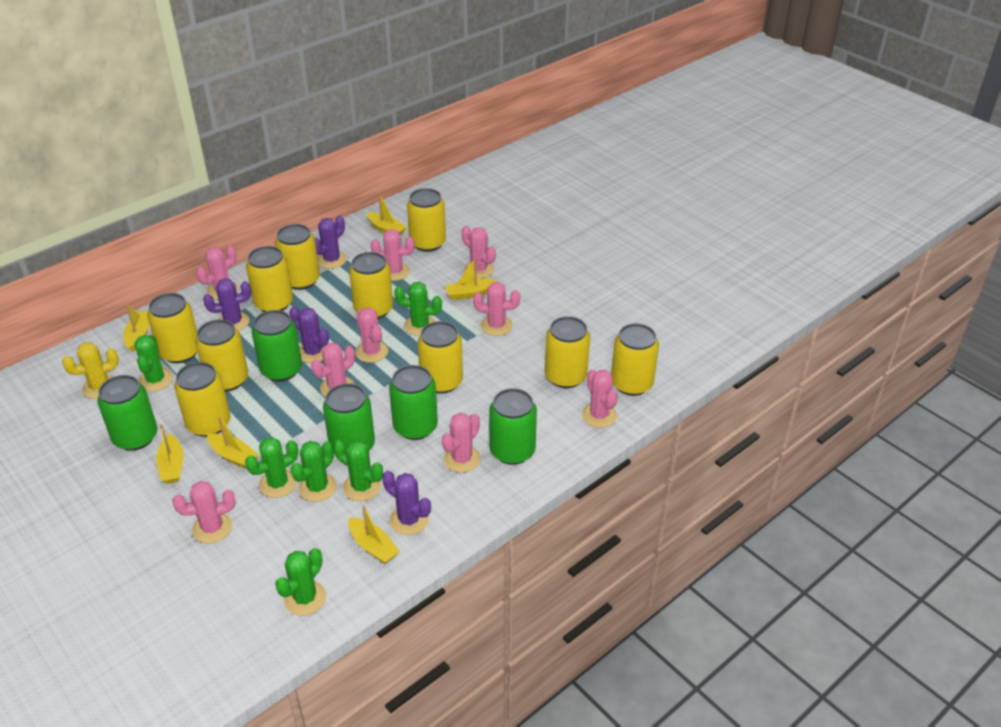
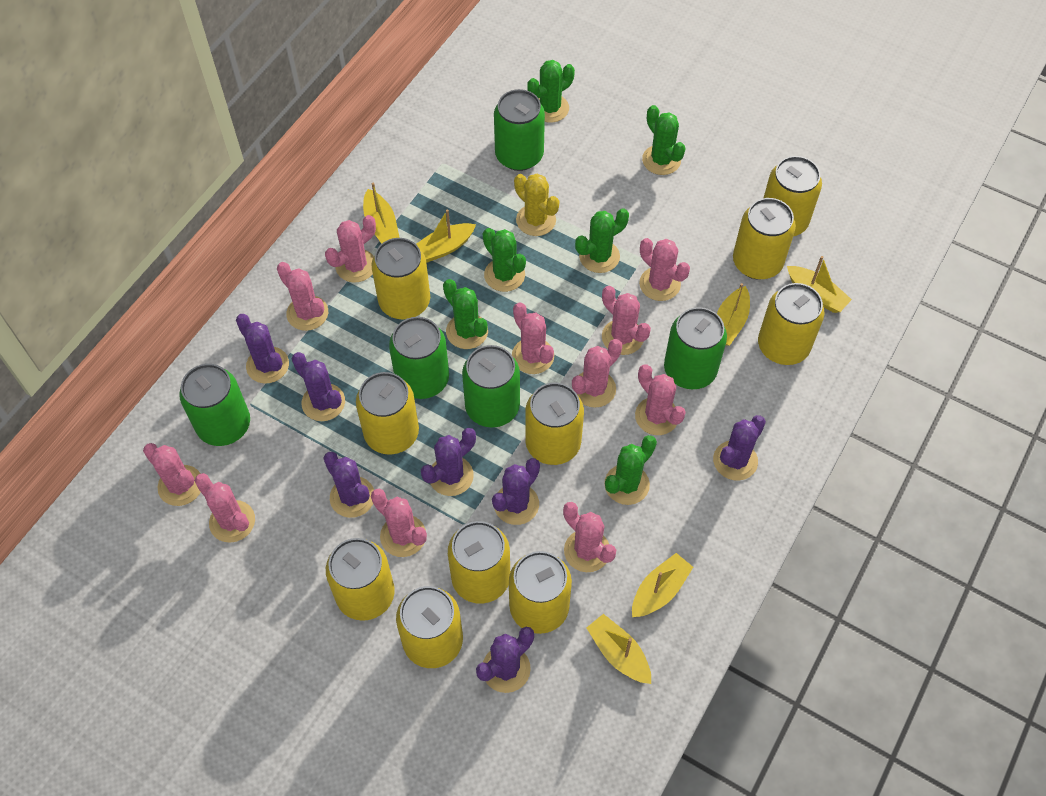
pink cactus: 9 -> 11
purple cactus: 4 -> 7

